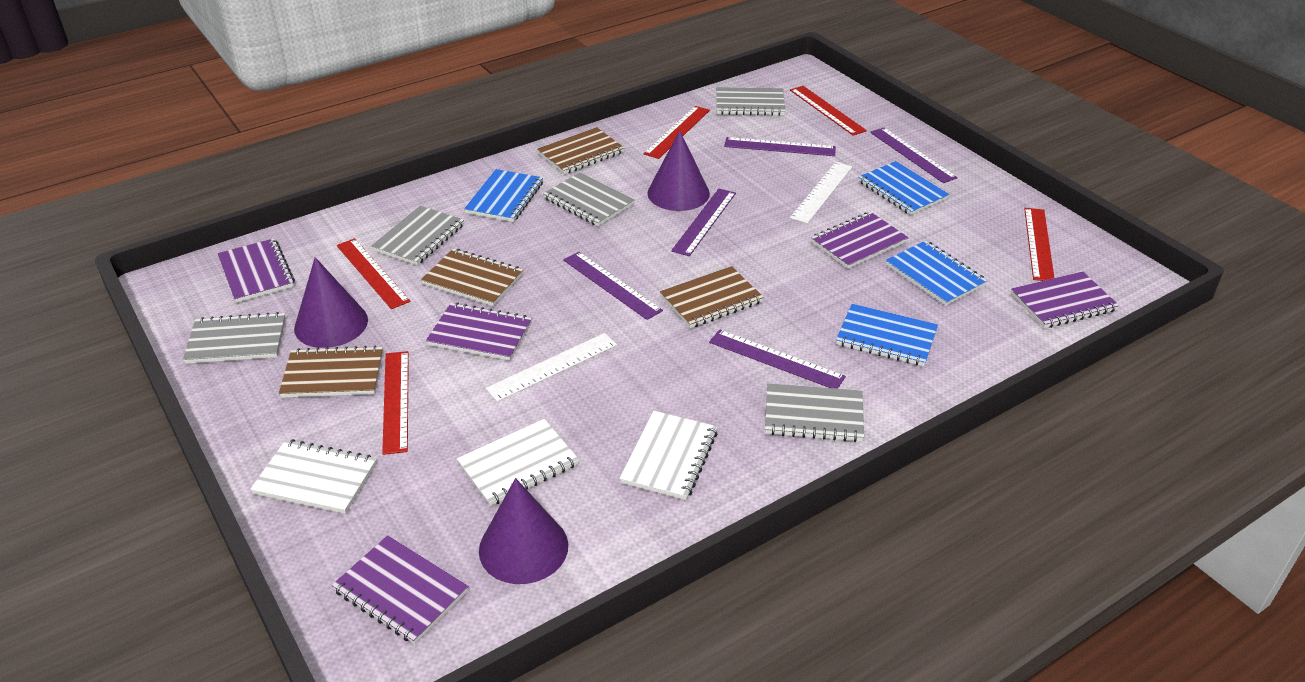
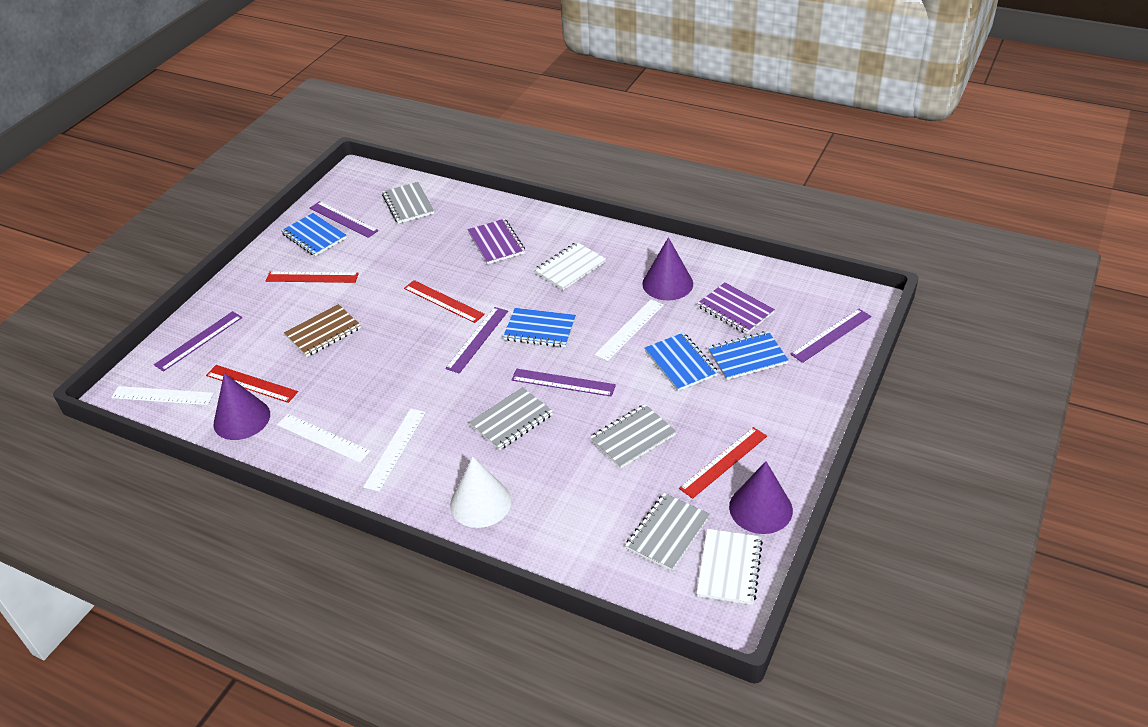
brown notebook: 4 -> 1
grey notebook: 5 -> 4
purple notebook: 5 -> 2
red ruler: 5 -> 4
white cone: 0 -> 1
white notebook: 3 -> 2
white ruler: 2 -> 4

